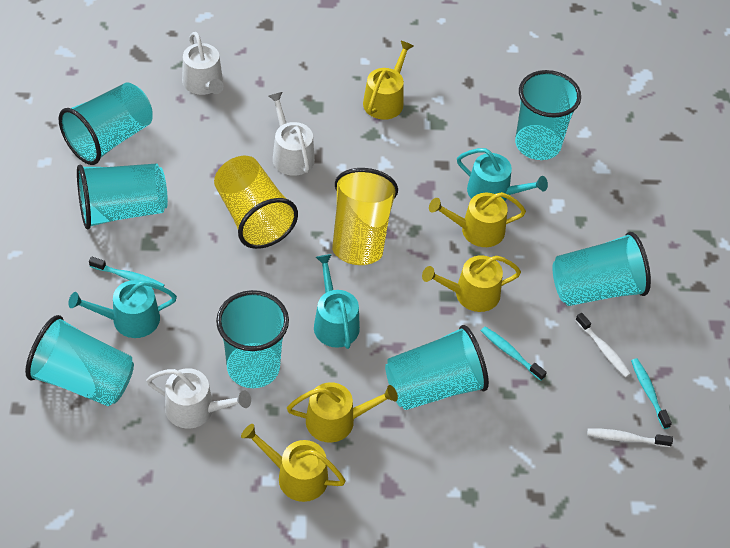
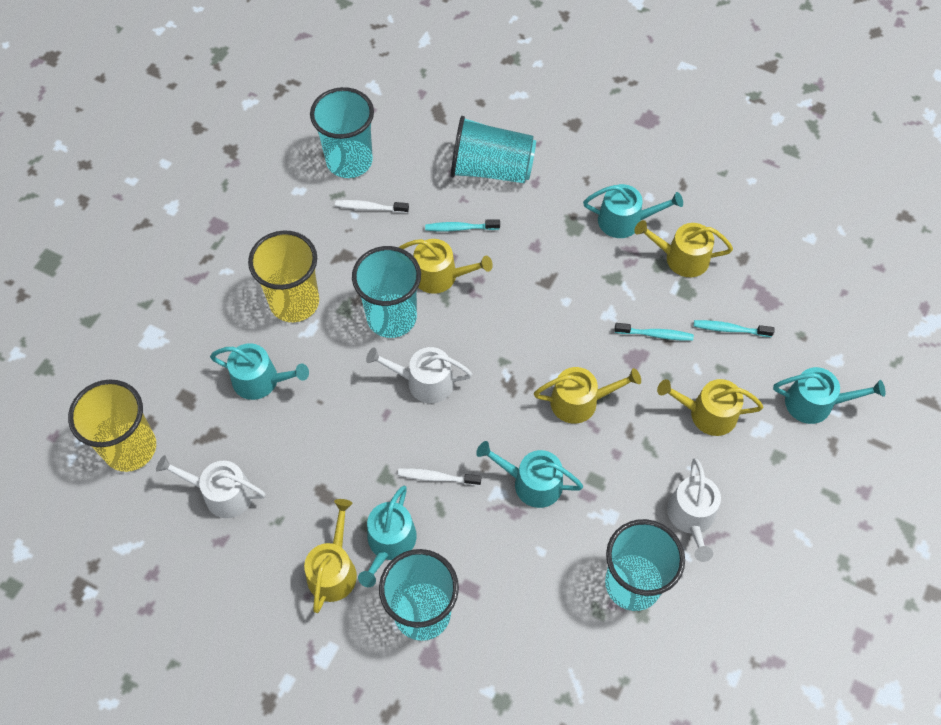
turquoise cup: 7 -> 5
turquoise watering can: 3 -> 5

